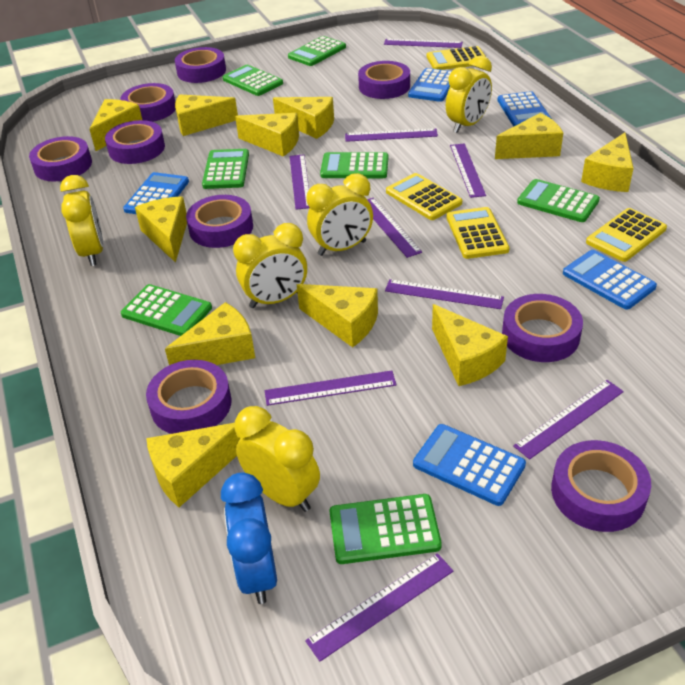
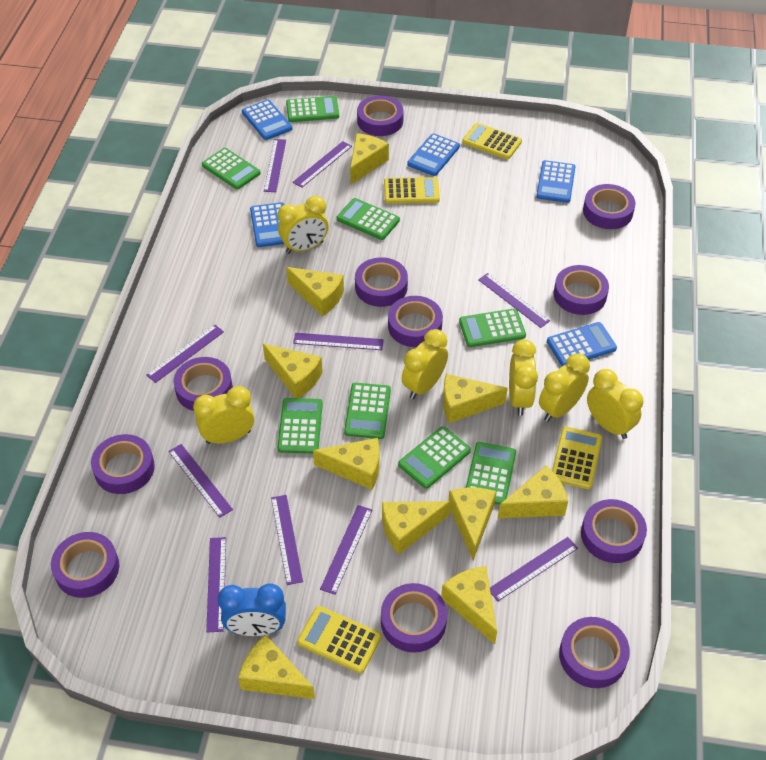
green calculator: 7 -> 8
purple ruler: 9 -> 10
purple tape: 9 -> 11
yellow cheese: 11 -> 10
yellow clock: 5 -> 6

